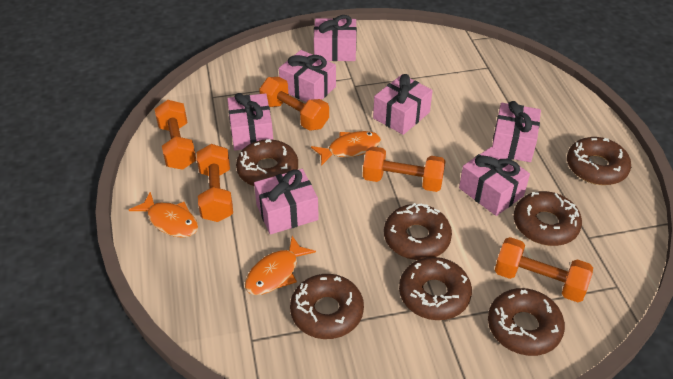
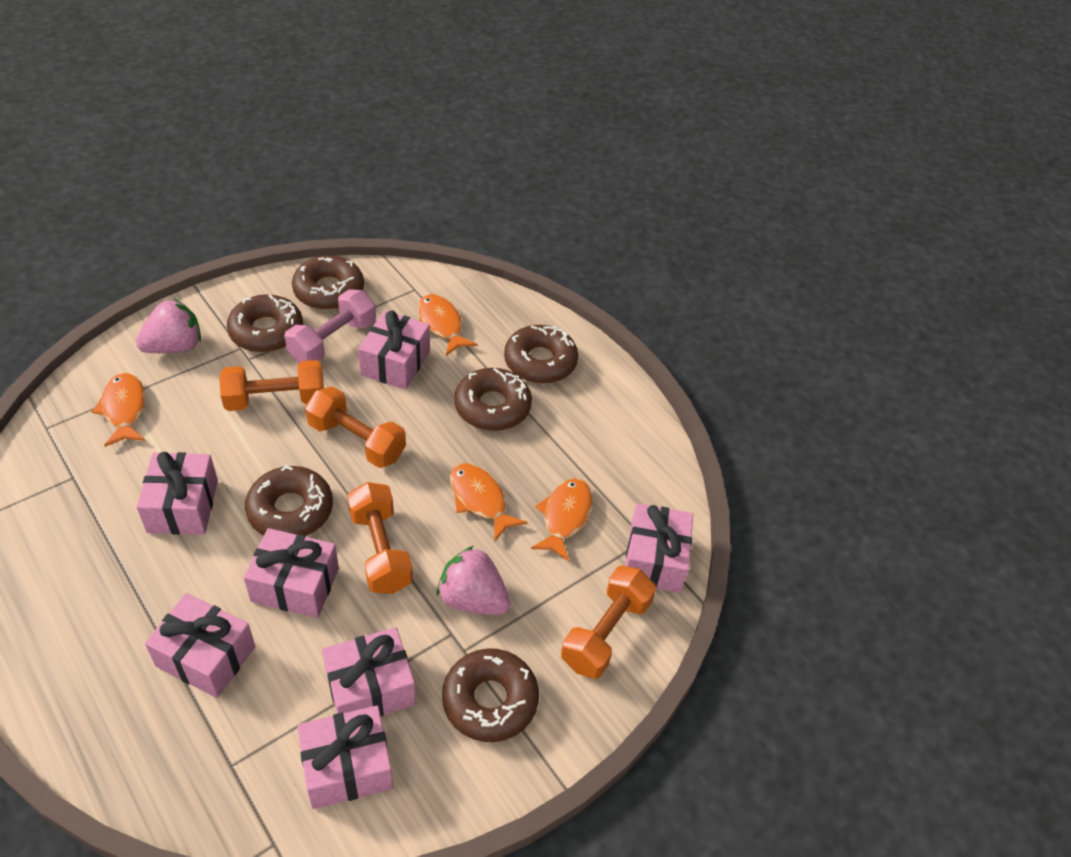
brown donut: 7 -> 6
orange dumbbell: 5 -> 4
orange fish: 3 -> 4
pink dumbbell: 0 -> 1
pink strawberry: 0 -> 2

